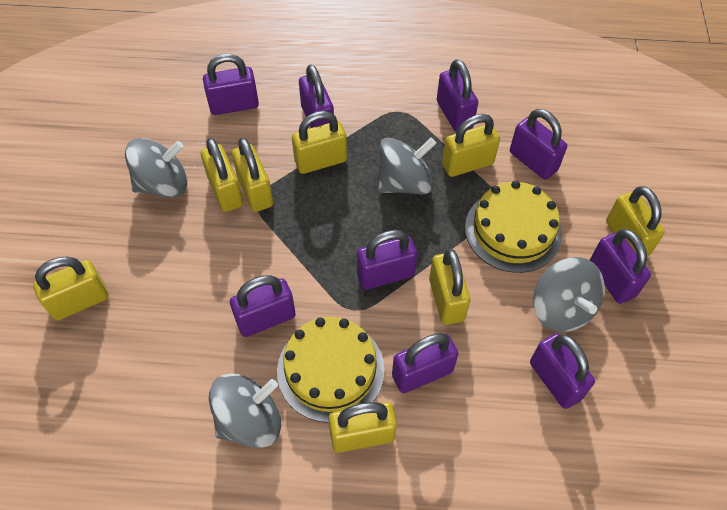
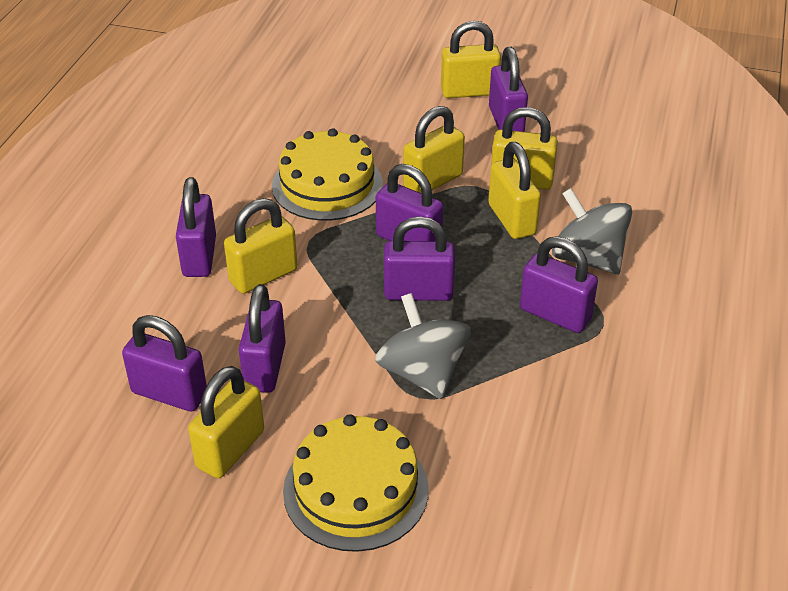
grey spinning top: 4 -> 2
purple padlock: 9 -> 7
yellow padlock: 8 -> 6

